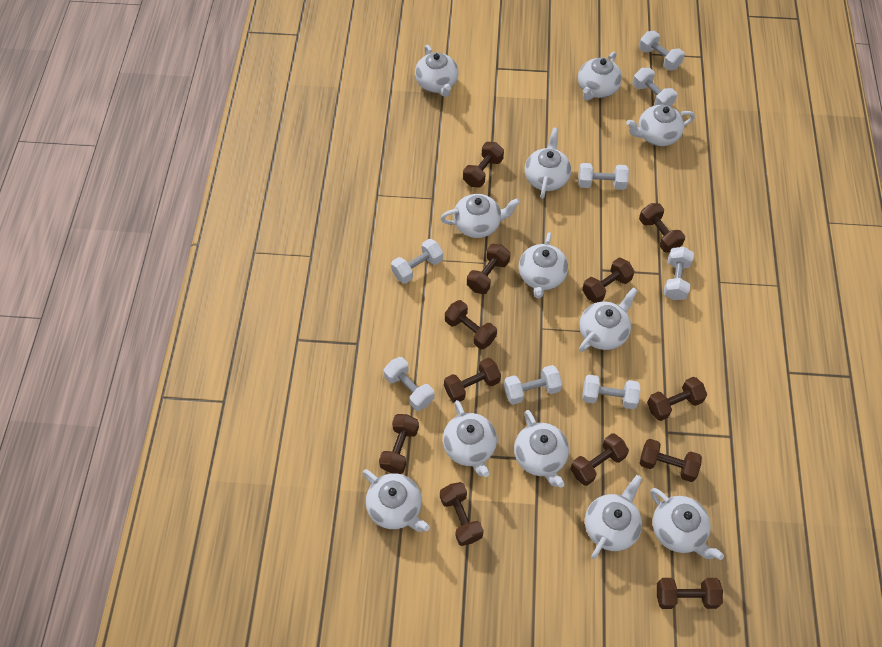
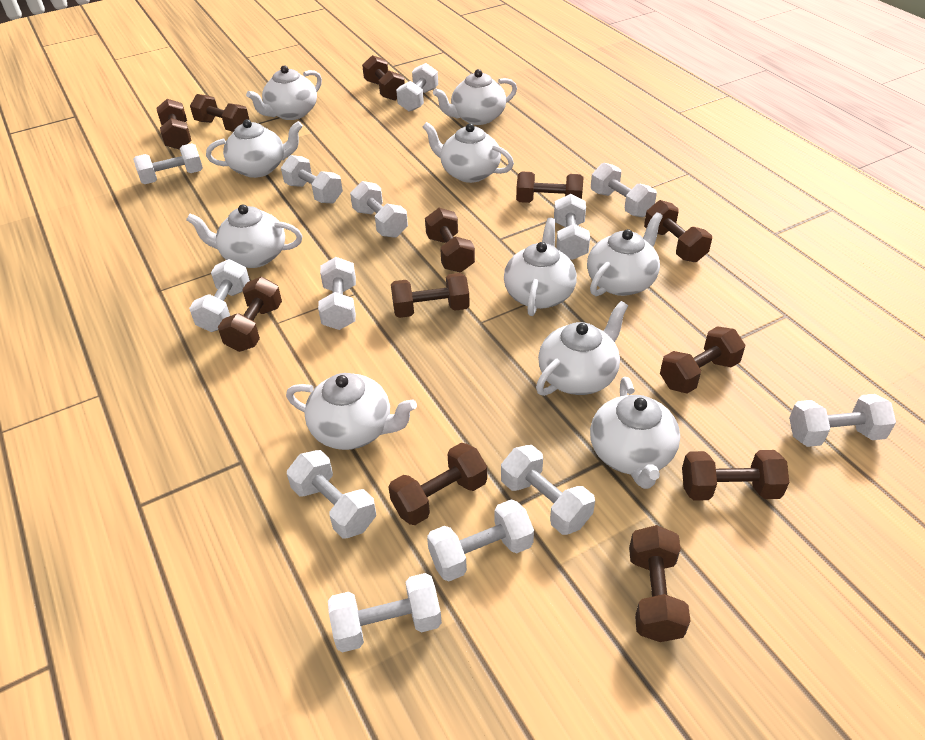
white dumbbell: 8 -> 13
white teapot: 12 -> 10

